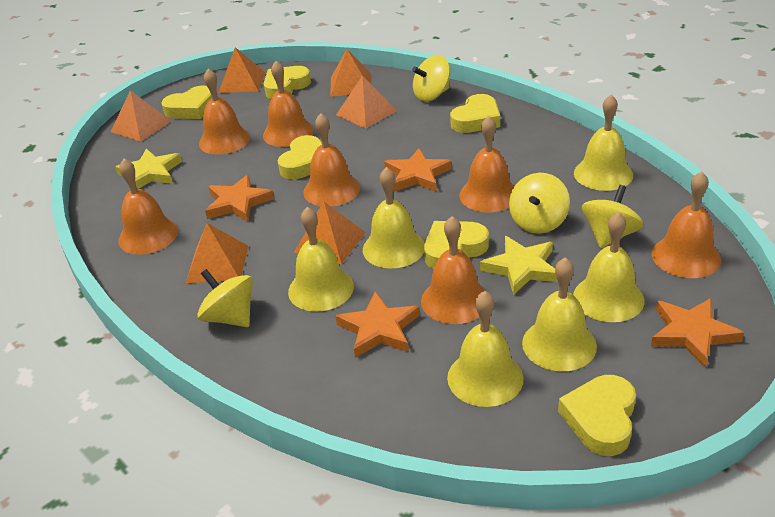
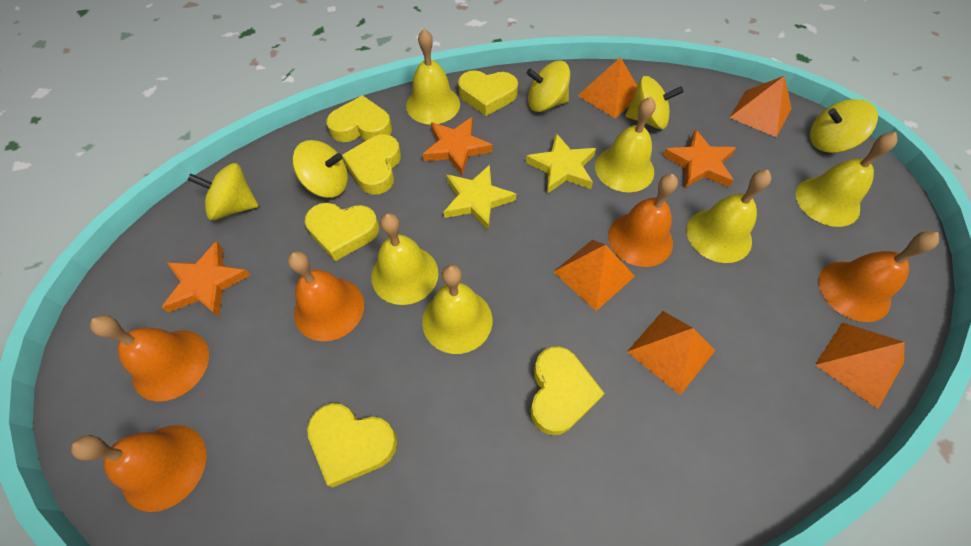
orange bell: 7 -> 5
orange pyramid: 6 -> 5
orange star: 4 -> 3
yellow spinning top: 4 -> 5

